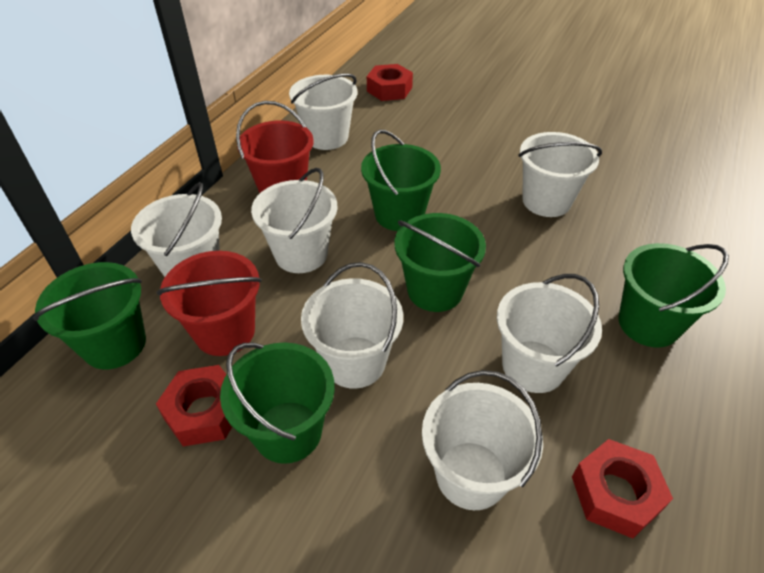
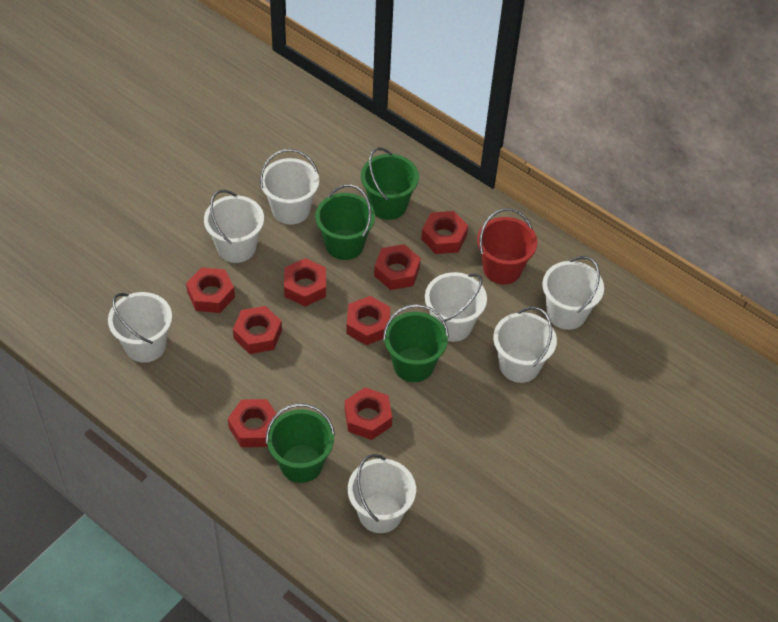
green bucket: 5 -> 4
red bucket: 2 -> 1
red nut: 3 -> 8

